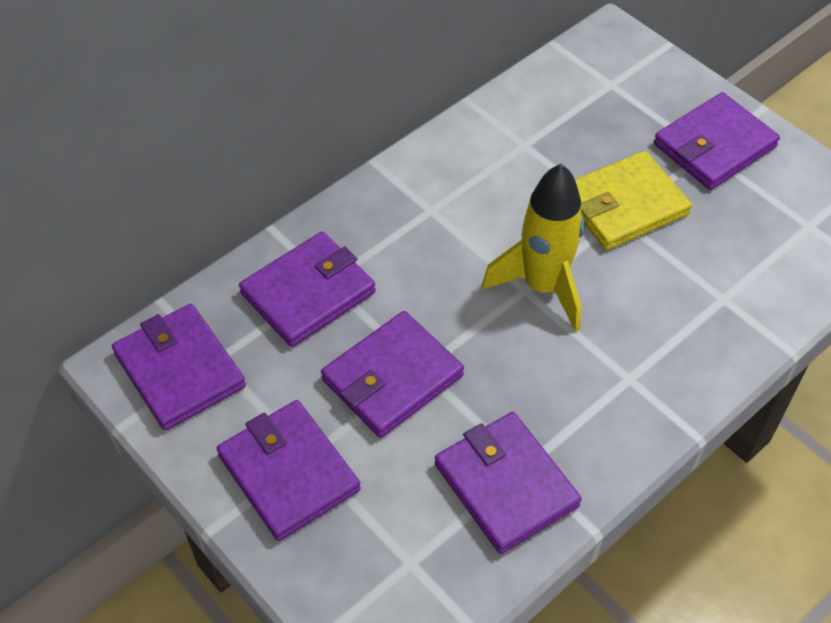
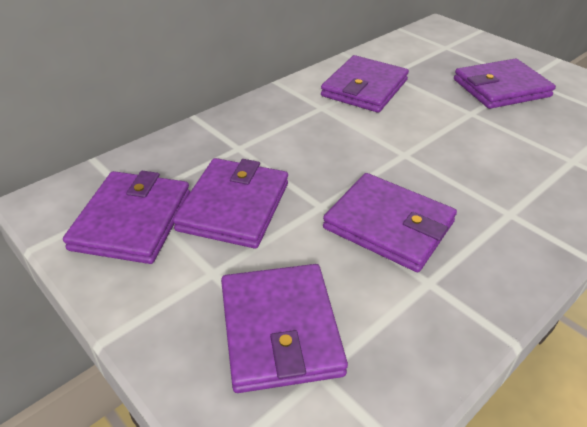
yellow rocket: 1 -> 0
yellow wallet: 1 -> 0

